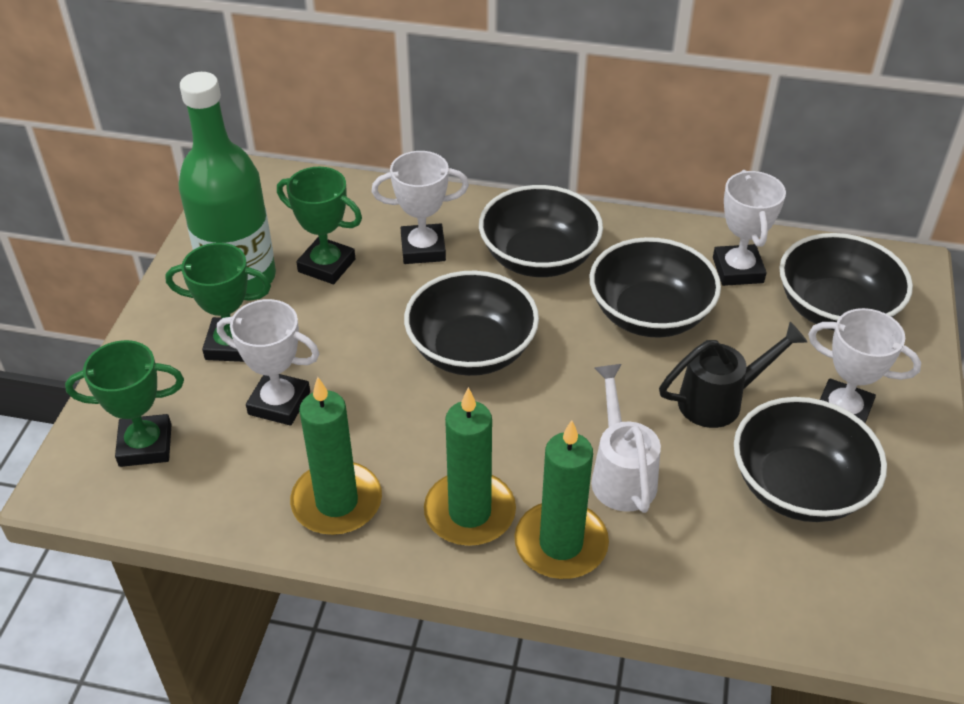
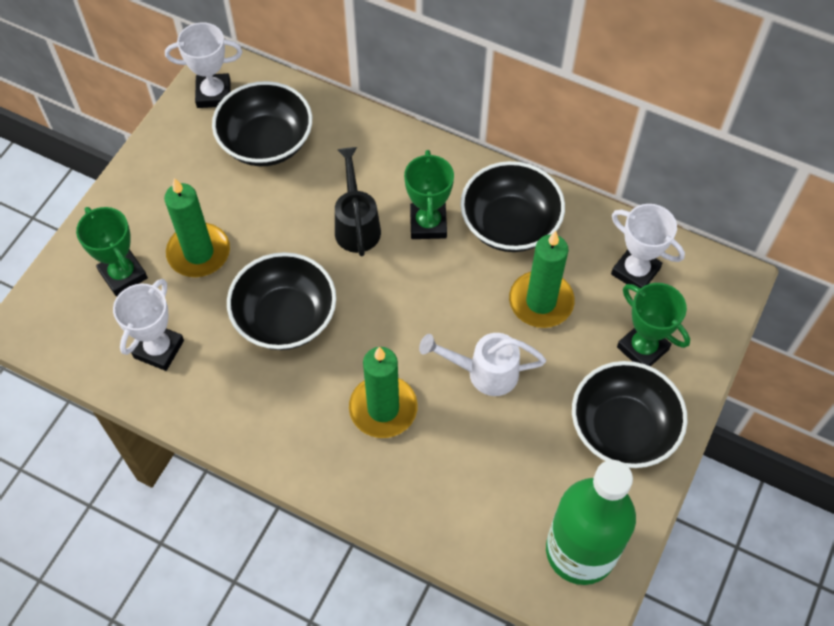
black bowl: 5 -> 4
white trophy: 4 -> 3

